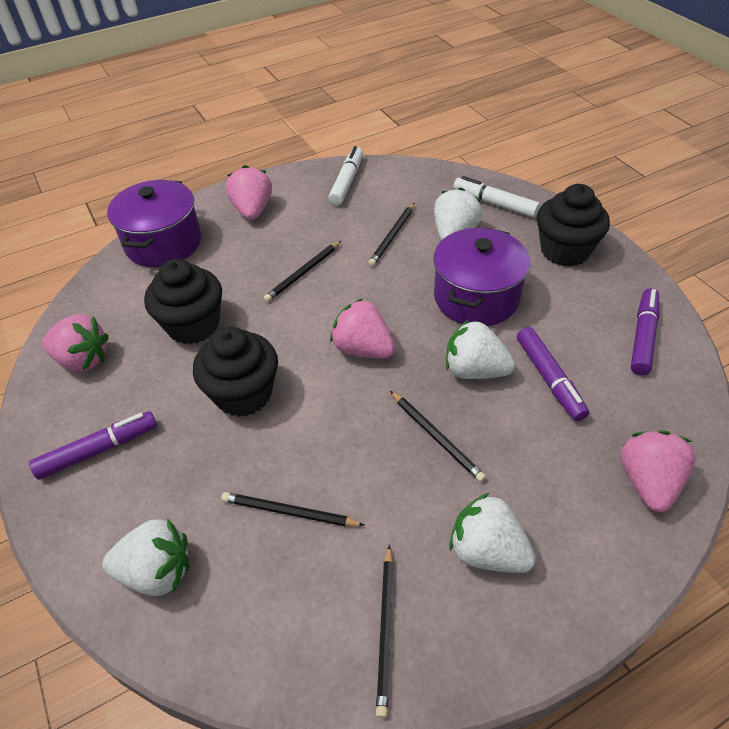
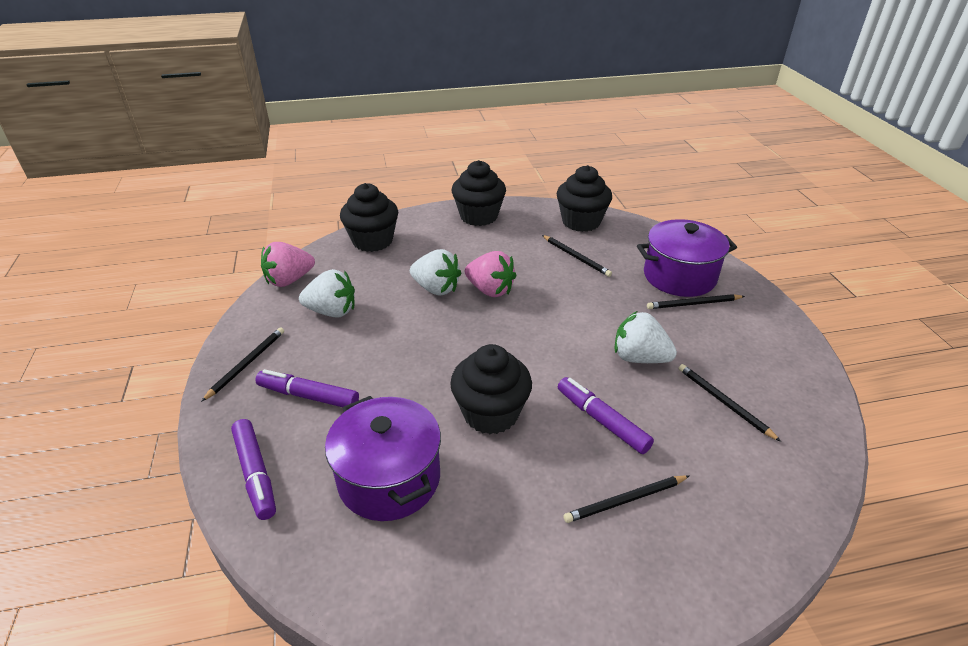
black cupcake: 3 -> 4
pink strawberry: 4 -> 2
white marker: 2 -> 0
white strawberry: 4 -> 3

